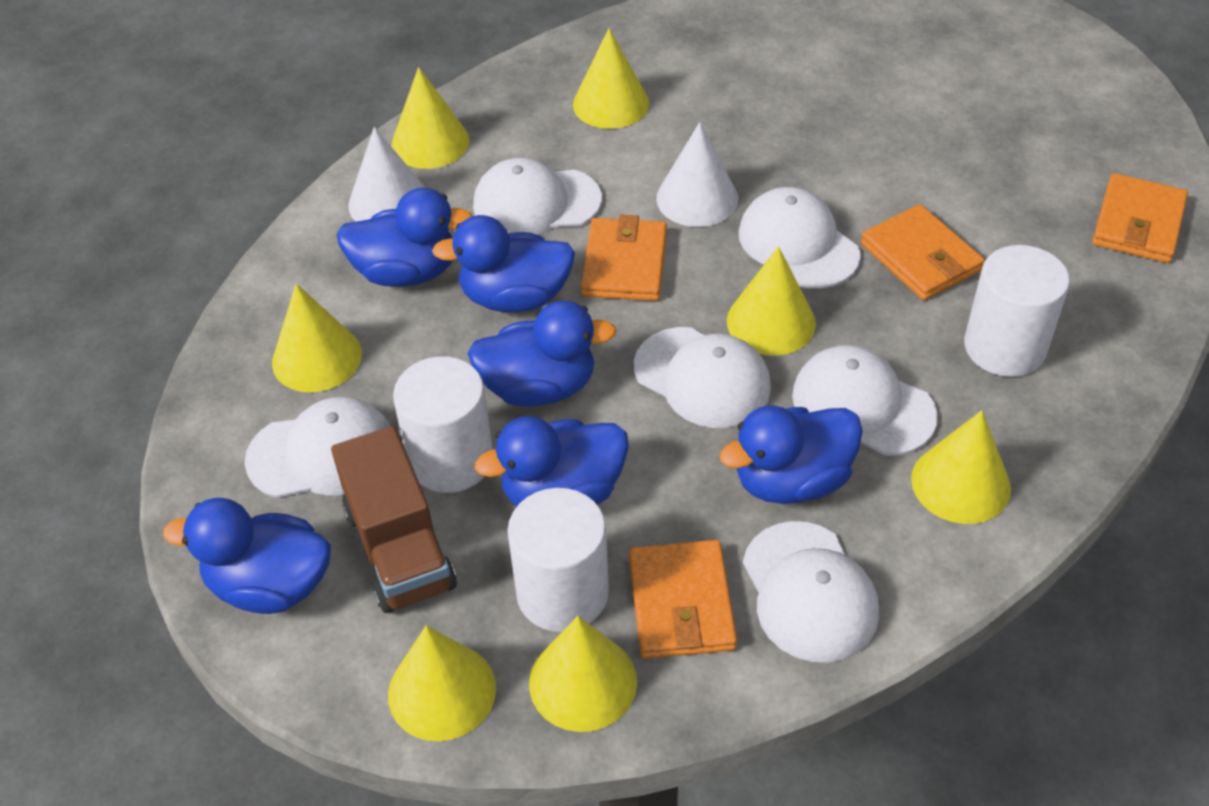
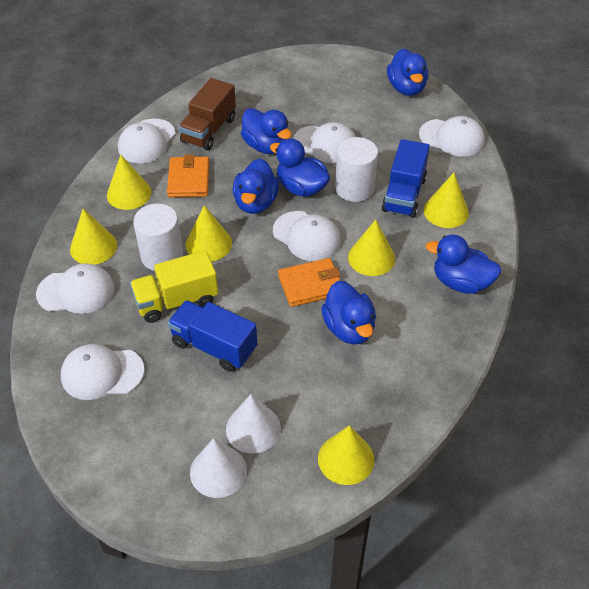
blue truck: 0 -> 2
orange wallet: 4 -> 2
white cylinder: 3 -> 2
yellow cone: 7 -> 6
yellow truck: 0 -> 1

